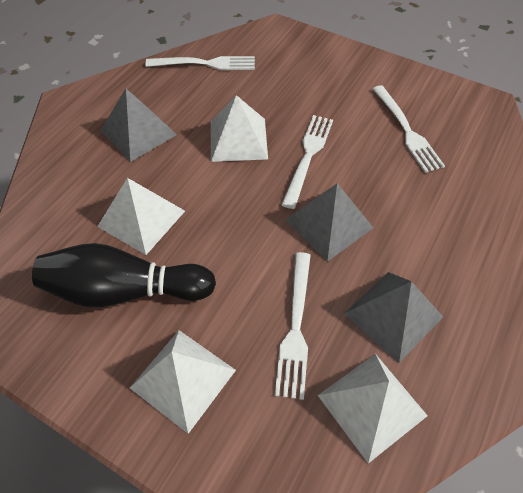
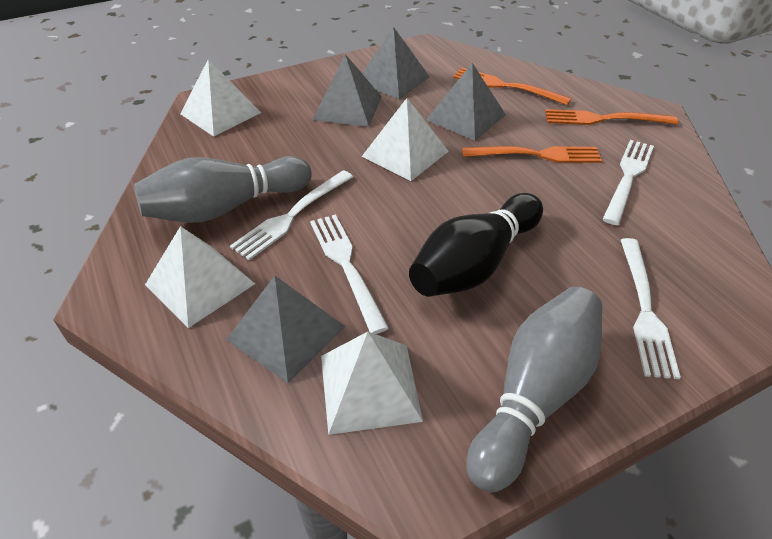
grey bowling pin: 0 -> 2
grey pyramid: 3 -> 4
orange fork: 0 -> 3

